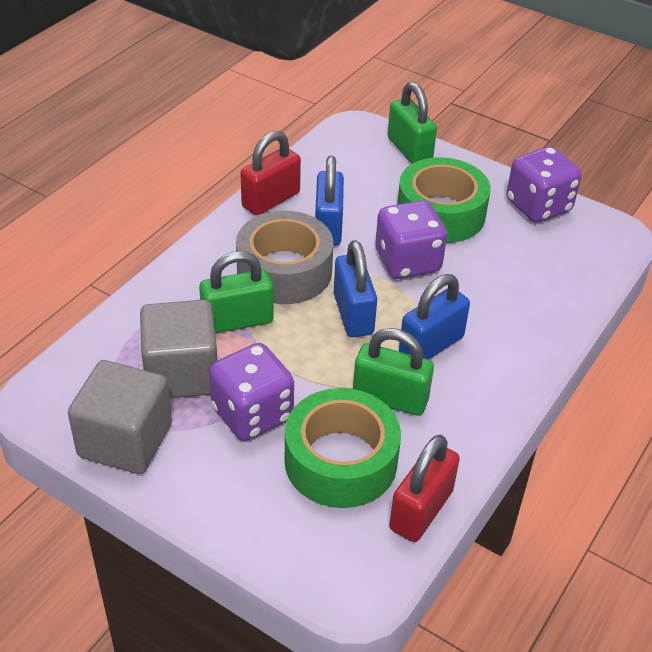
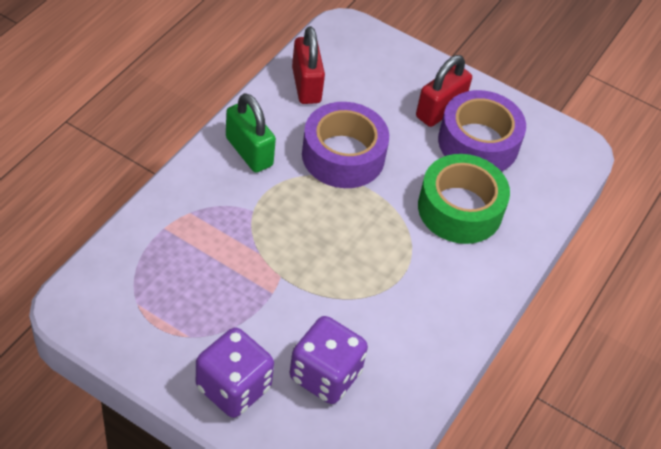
blue padlock: 3 -> 0
green padlock: 3 -> 1
green tape: 2 -> 1
grey cube: 2 -> 0
grey tape: 1 -> 0
purple dice: 3 -> 2
purple tape: 0 -> 2

